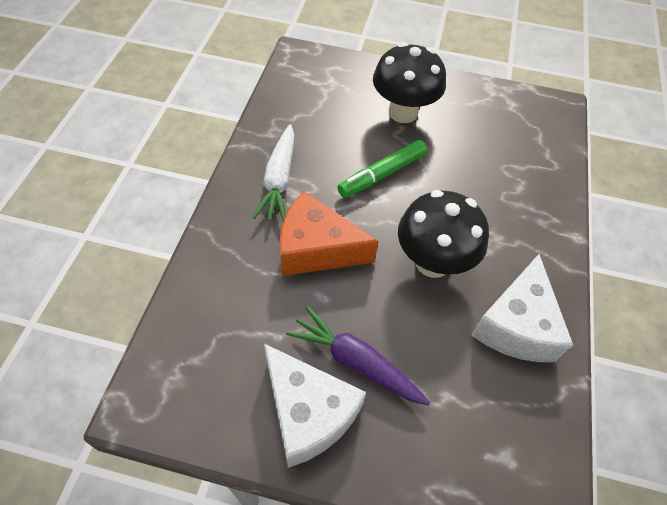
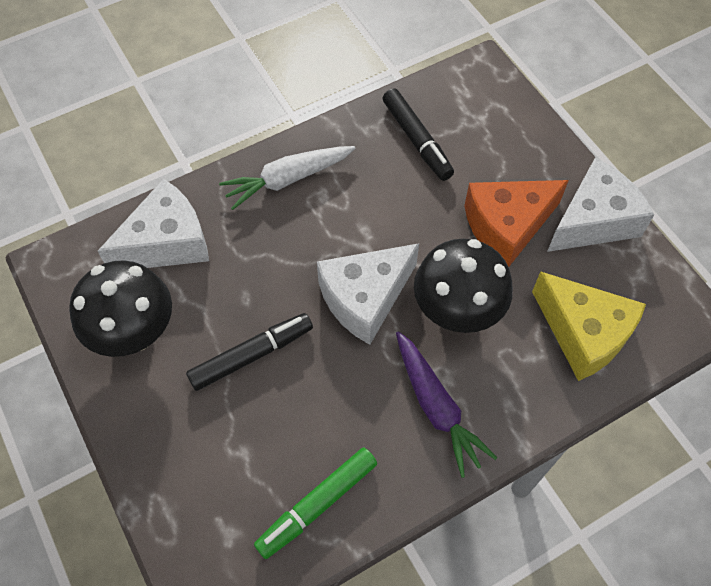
black marker: 0 -> 2
white cheese: 2 -> 3
yellow cheese: 0 -> 1

